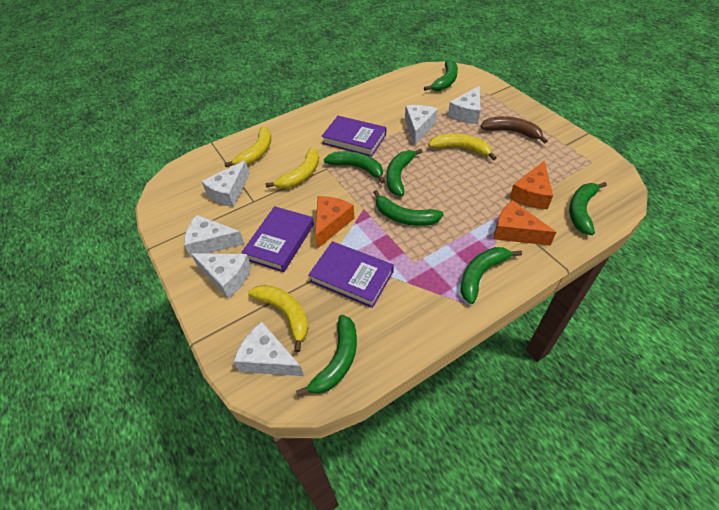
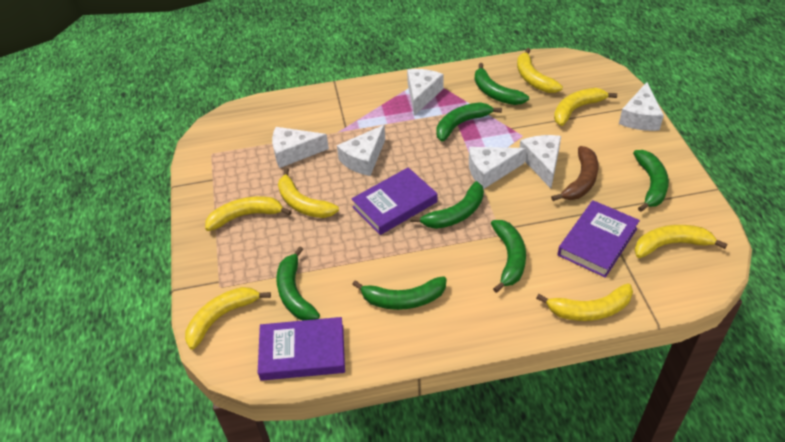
orange cheese: 3 -> 0
yellow banana: 4 -> 7

